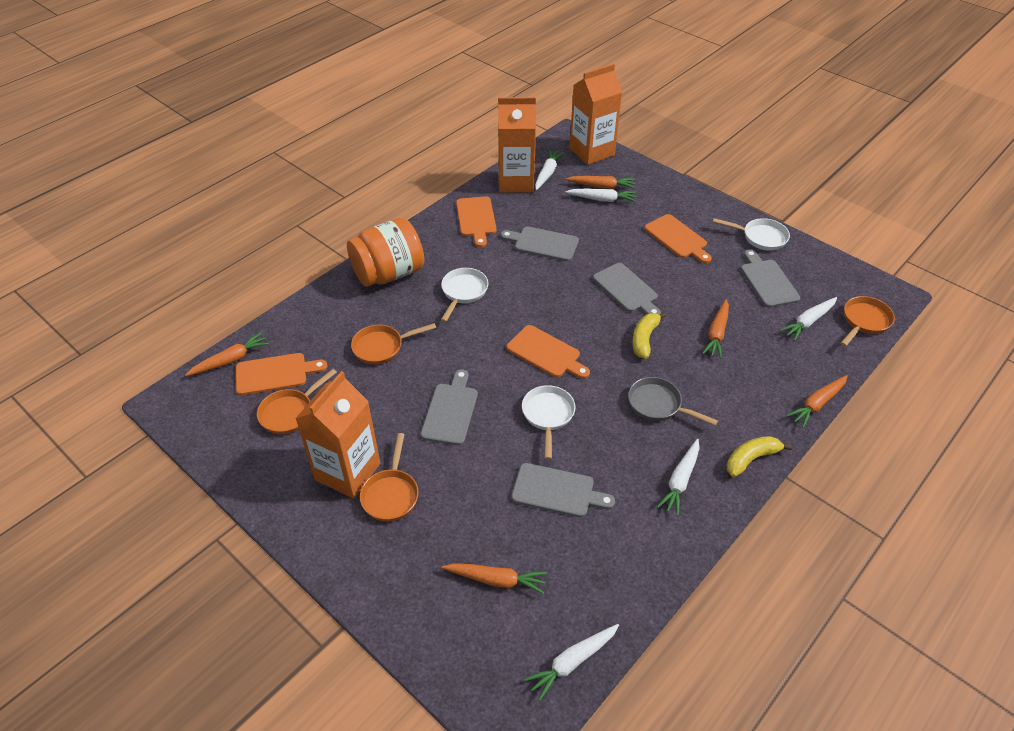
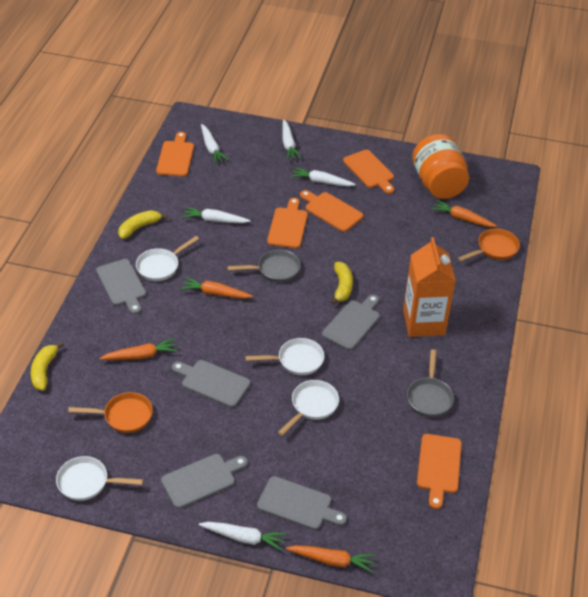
grey pan: 1 -> 2
orange carrot: 5 -> 4
orange carton: 3 -> 1
orange cutting board: 4 -> 5
orange pan: 4 -> 2
white pan: 3 -> 4
yellow banana: 2 -> 3

